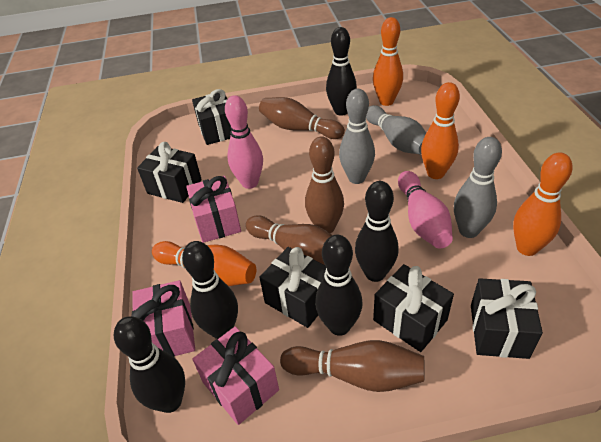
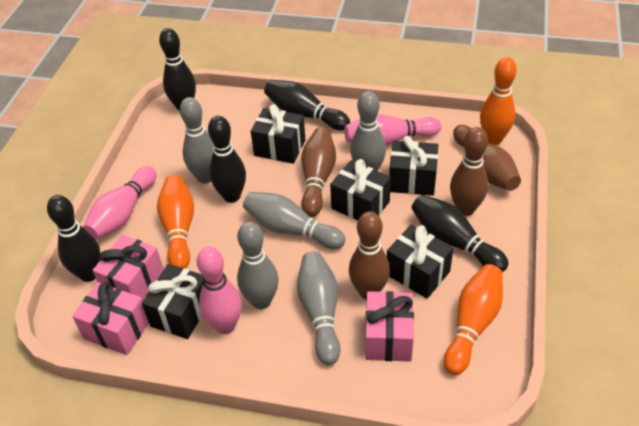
grey bowling pin: 3 -> 5
orange bowling pin: 4 -> 3
pink bowling pin: 2 -> 3

